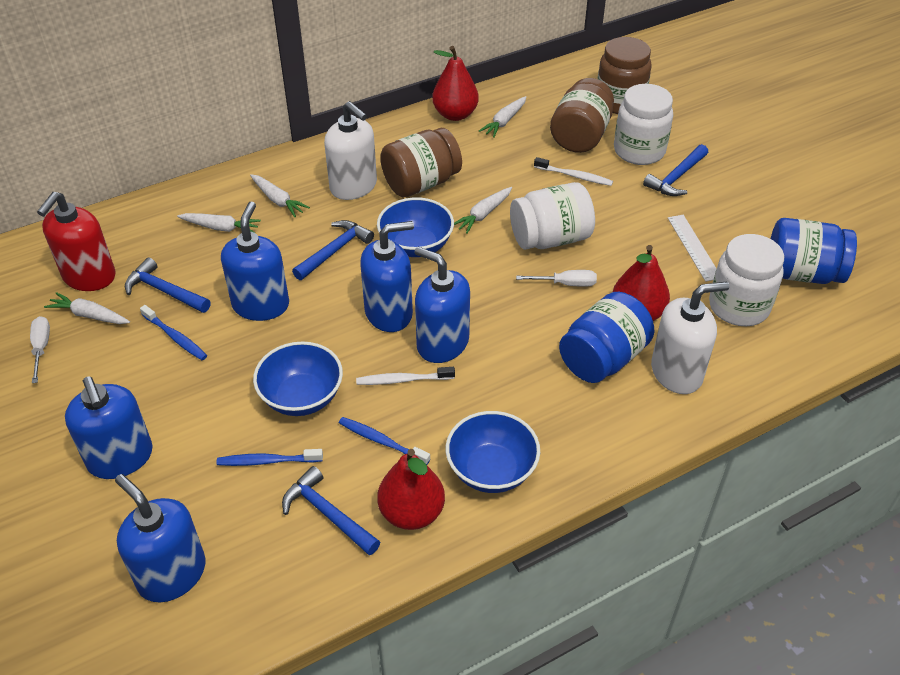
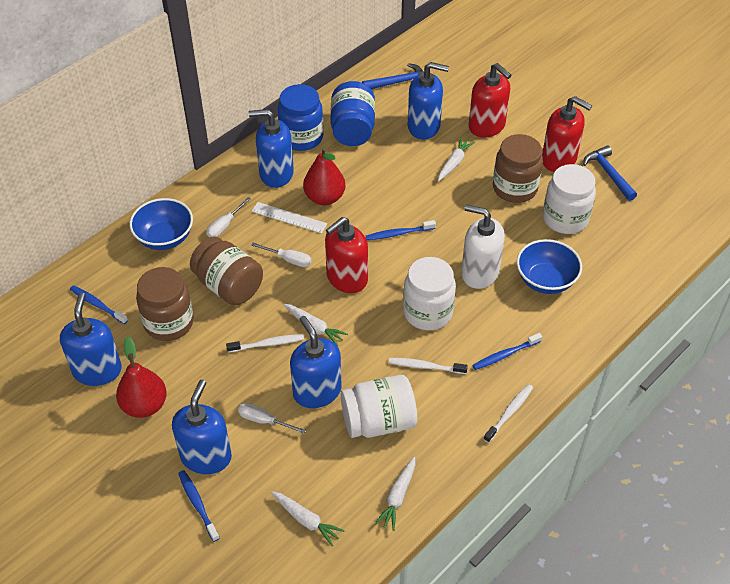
blue bowl: 3 -> 2
blue hammer: 4 -> 2
blue toothbrush: 3 -> 4
red pear: 3 -> 2
red soap dispenser: 1 -> 3
white carrot: 5 -> 4
white screwdriver: 2 -> 3
white soap dispenser: 2 -> 1
white toothbrush: 2 -> 3

